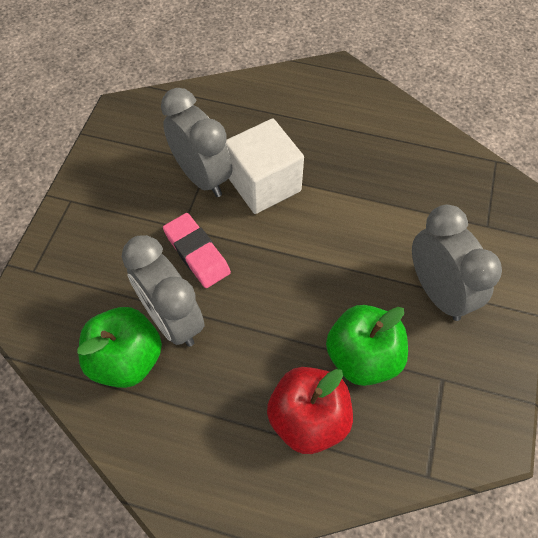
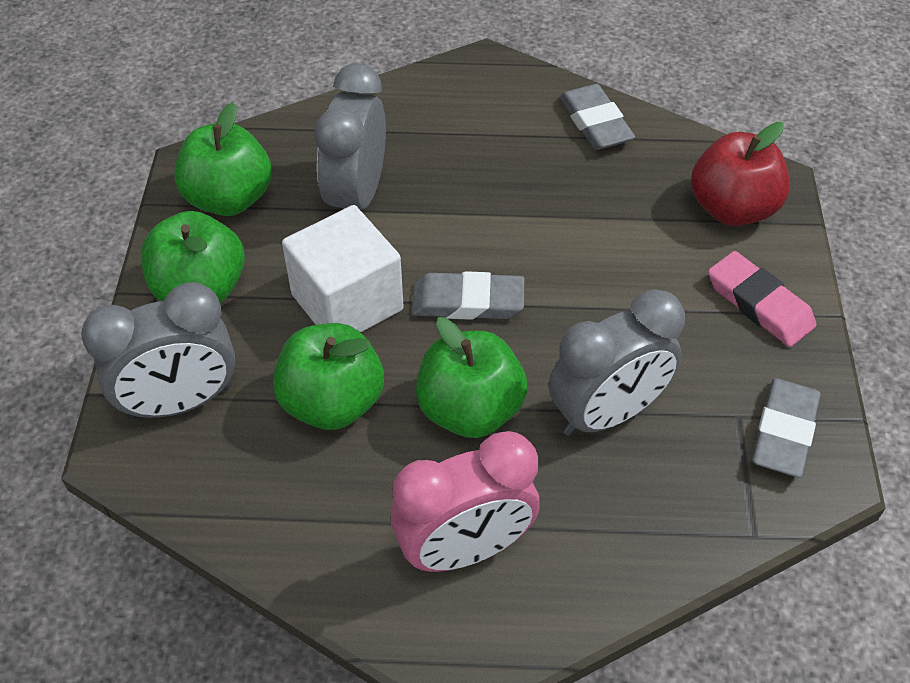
green apple: 2 -> 4
grey eraser: 0 -> 3
pink clock: 0 -> 1

